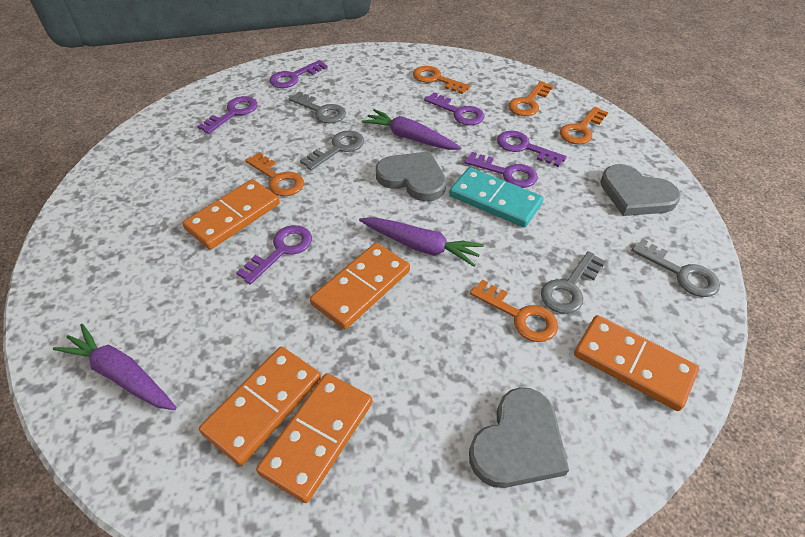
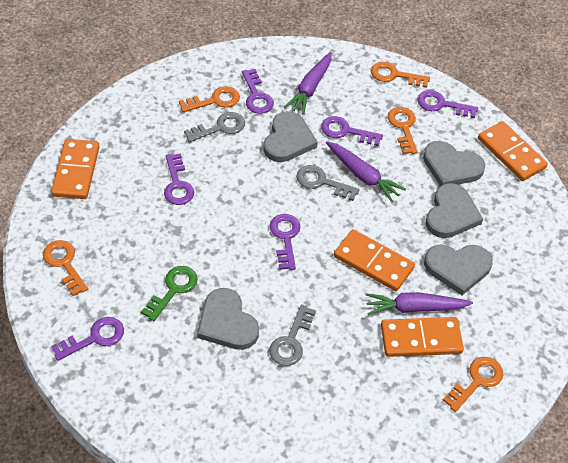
green key: 0 -> 1
grey heart: 3 -> 5
grey key: 4 -> 3
orange domino: 5 -> 4
turquoise domino: 1 -> 0

